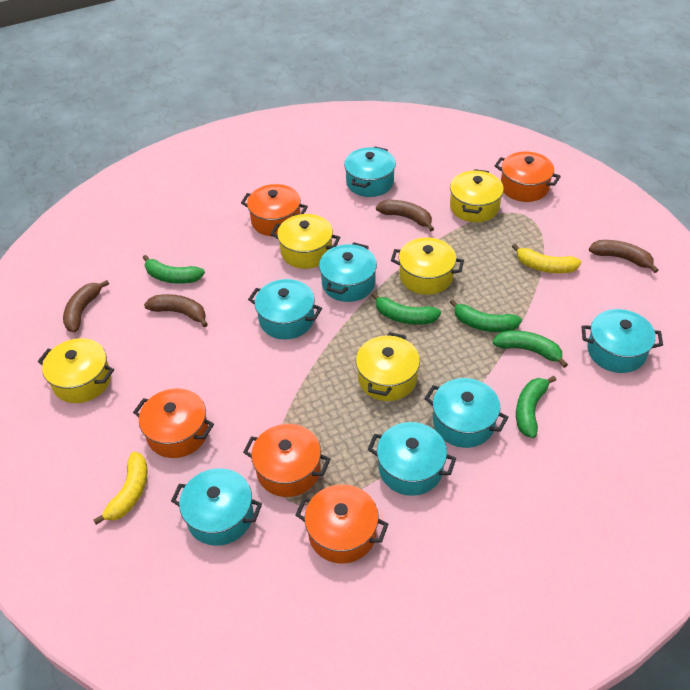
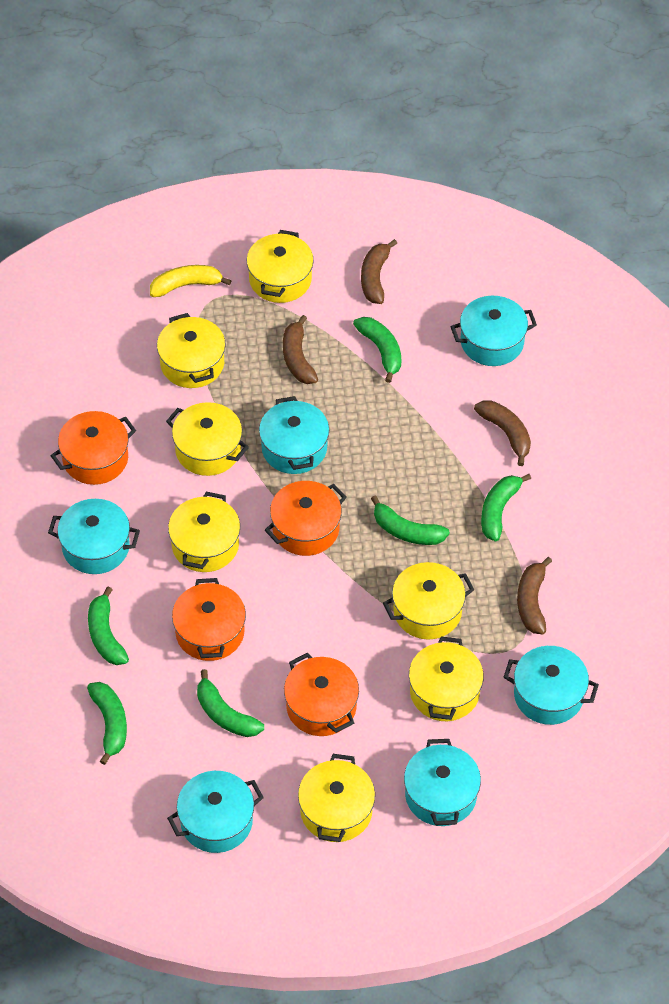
green banana: 5 -> 6
orange pot: 5 -> 4
turquoise pot: 7 -> 6
yellow banana: 2 -> 1
yellow pot: 5 -> 7

